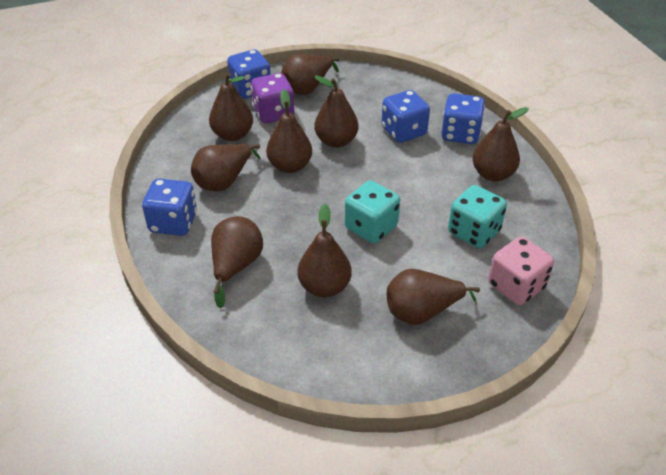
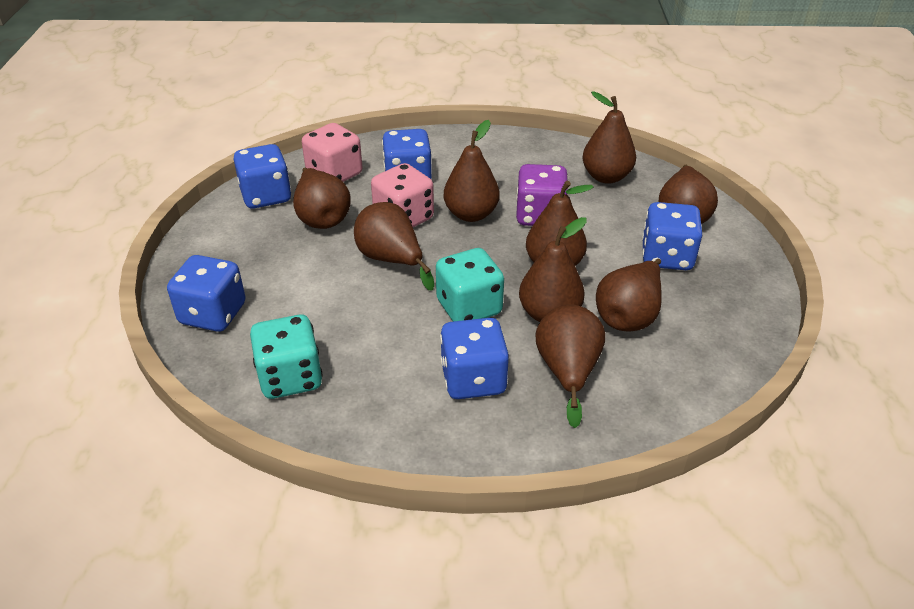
blue dice: 4 -> 5
pink dice: 1 -> 2

